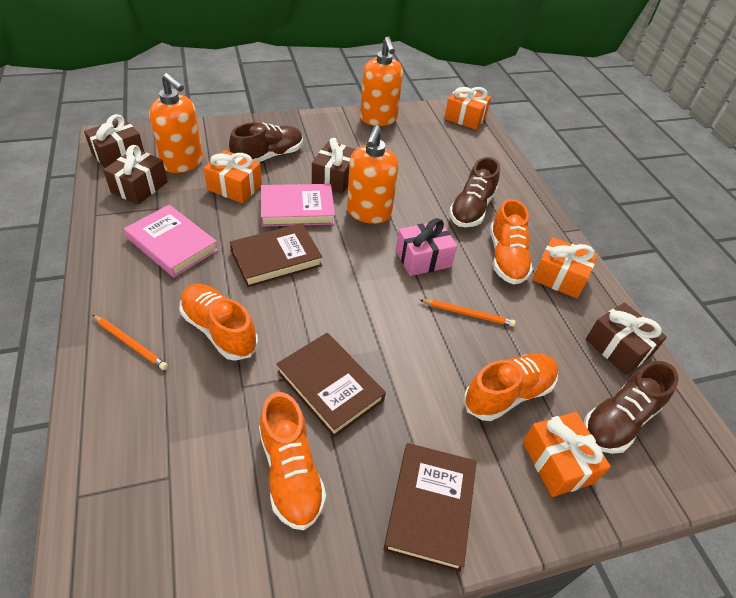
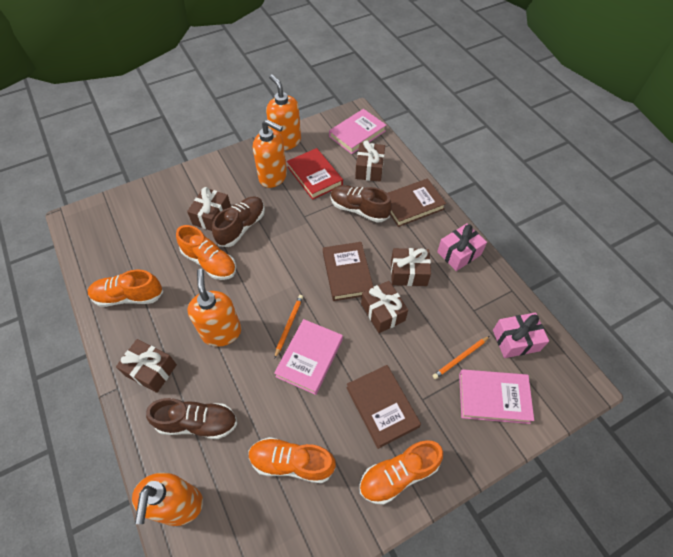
brown gift: 4 -> 5
orange gift: 4 -> 0
orange soap dispenser: 3 -> 4
pink book: 2 -> 3
pink gift: 1 -> 2
red book: 0 -> 1

